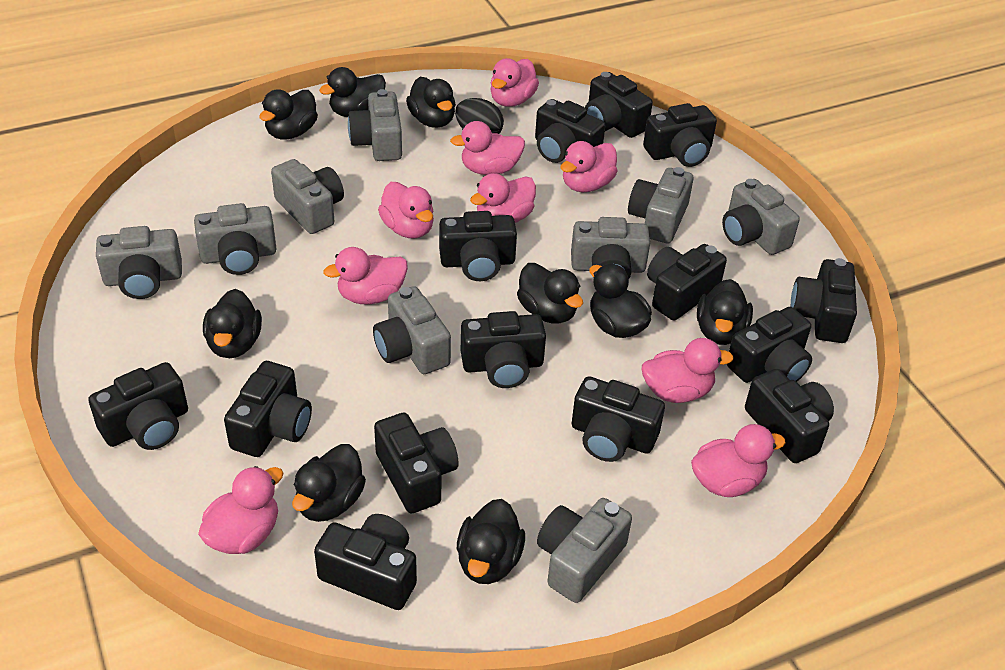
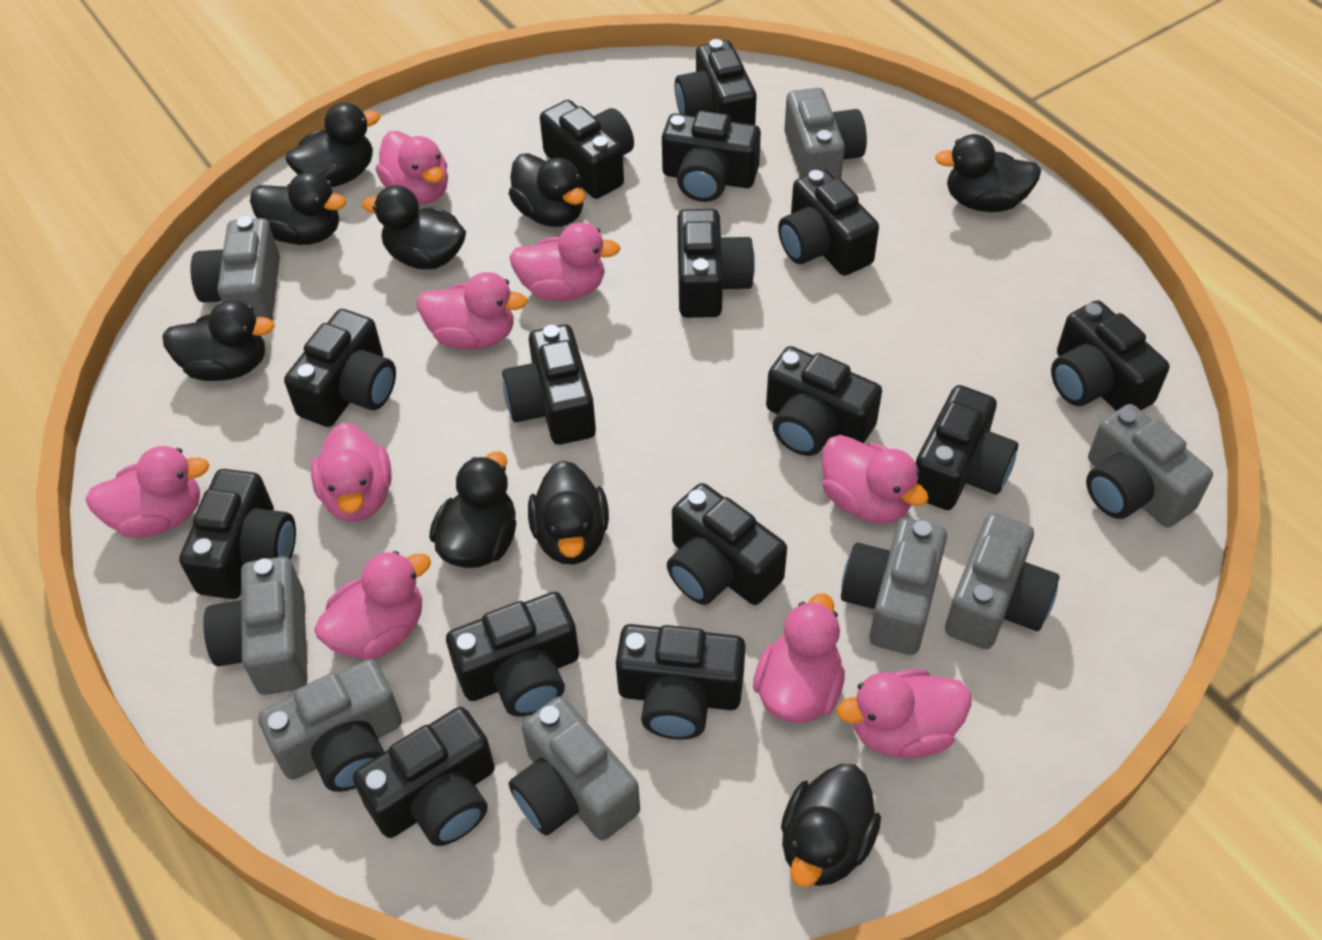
black camera: 14 -> 15
black egg: 1 -> 0
grey camera: 9 -> 8

